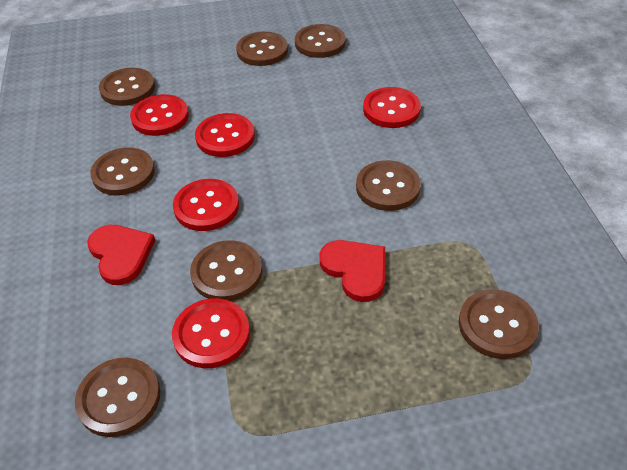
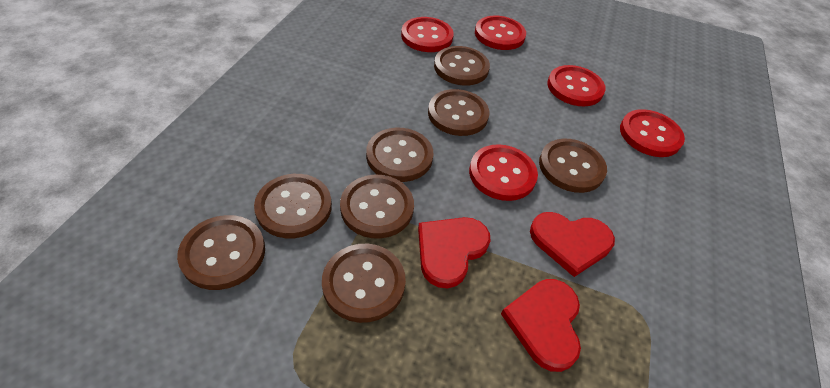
red heart: 2 -> 3

